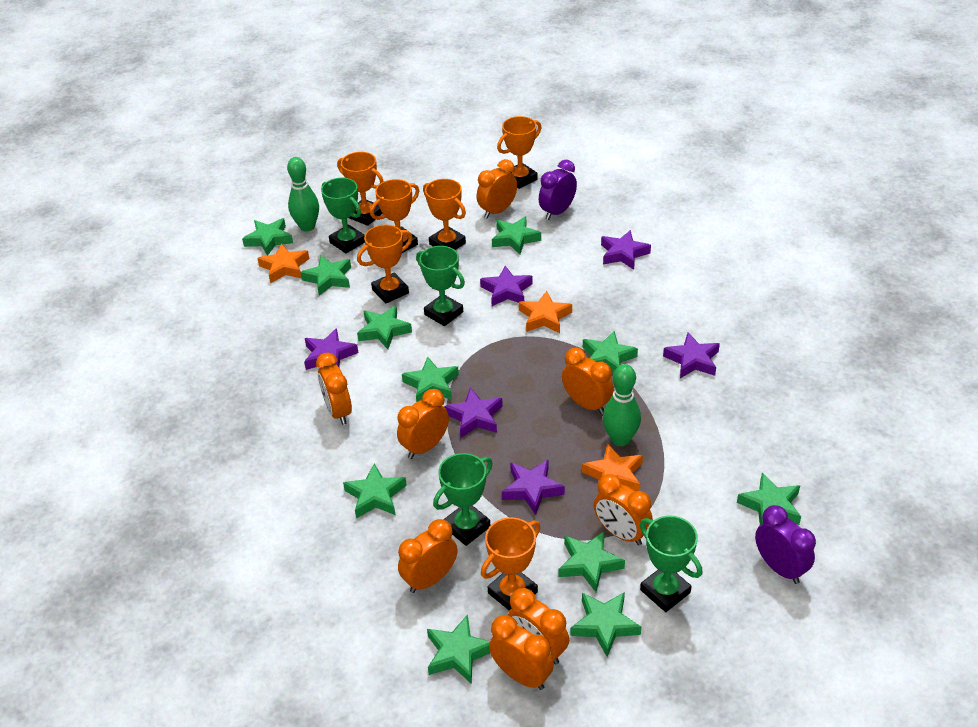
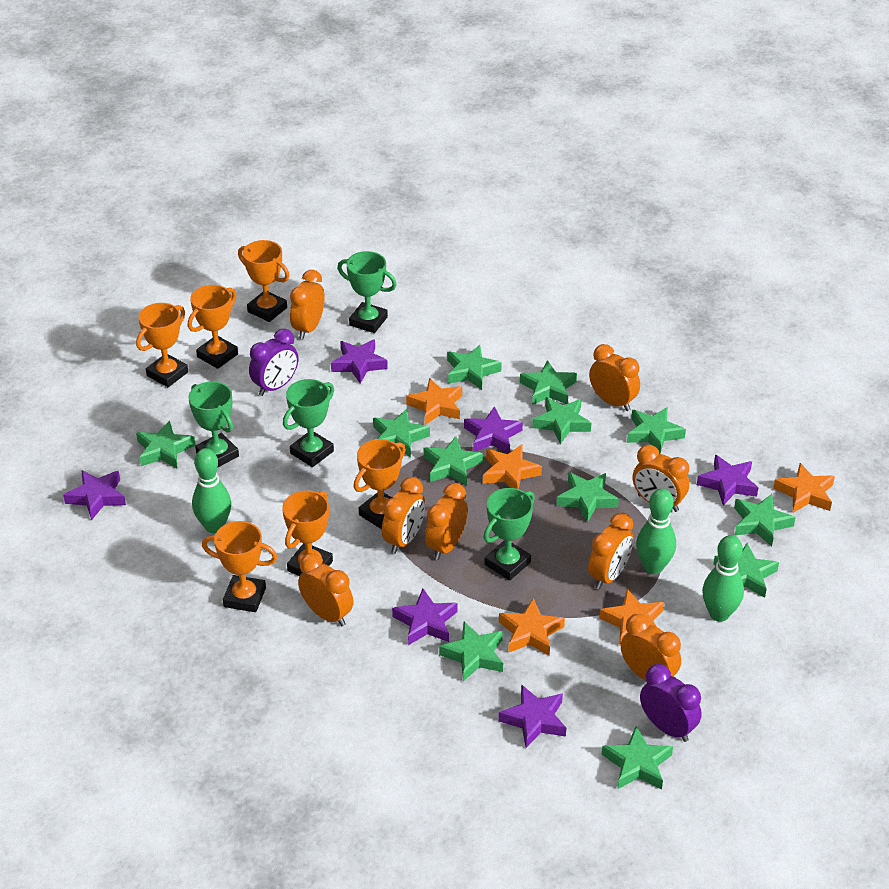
green bowling pin: 2 -> 3
green star: 11 -> 12
orange star: 3 -> 5

